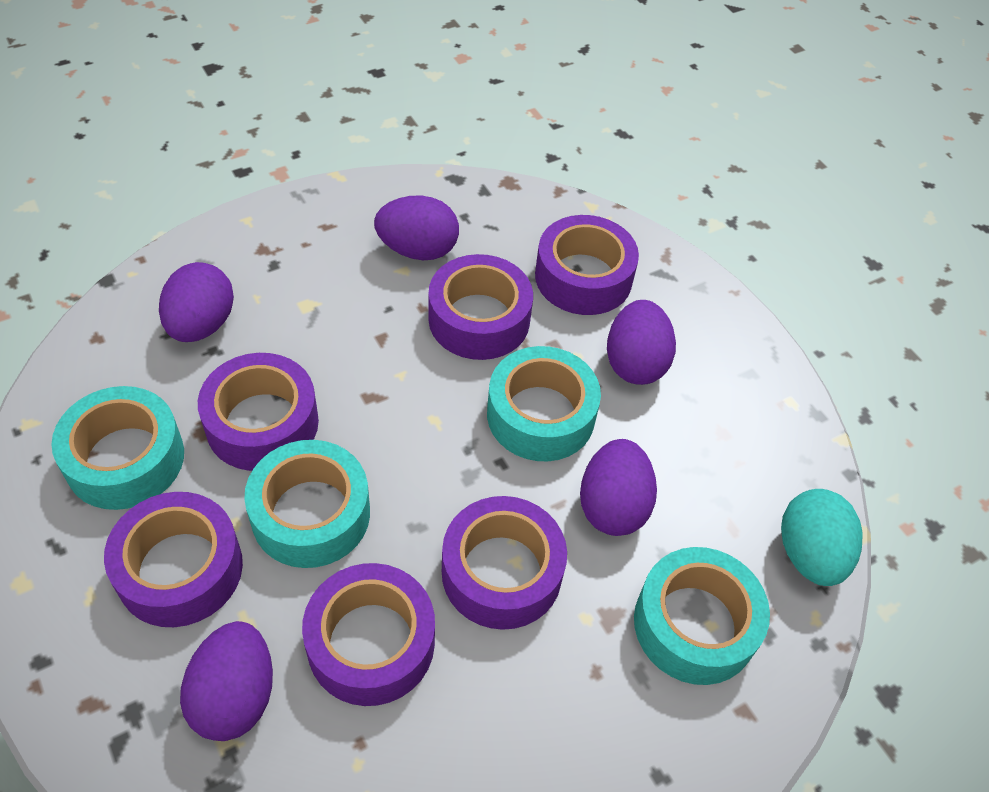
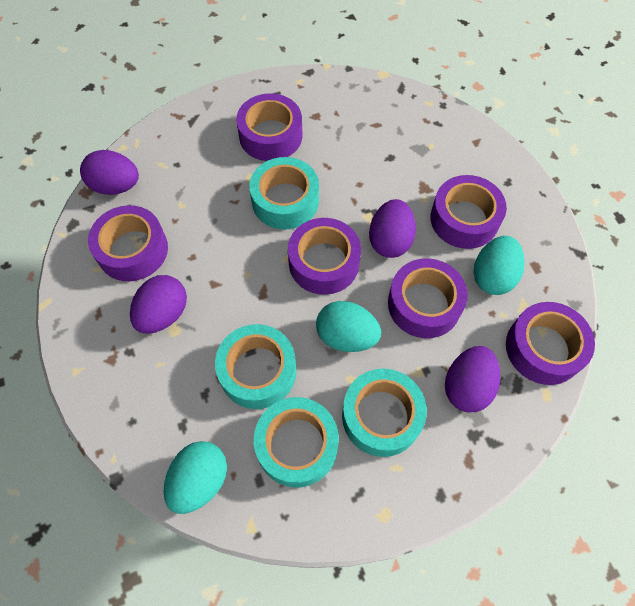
purple egg: 5 -> 4
turquoise egg: 1 -> 3

